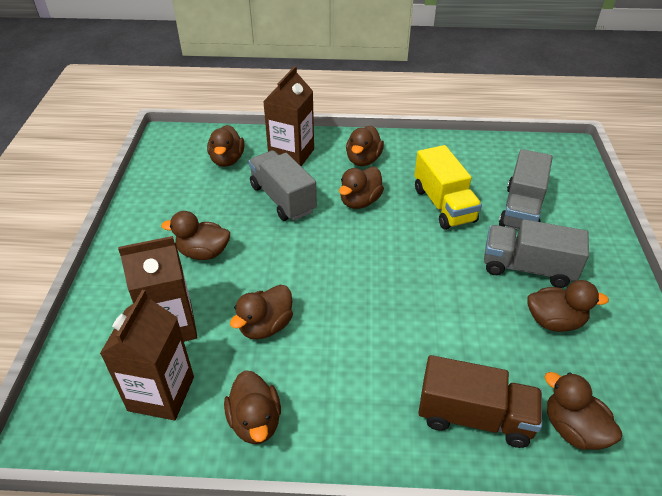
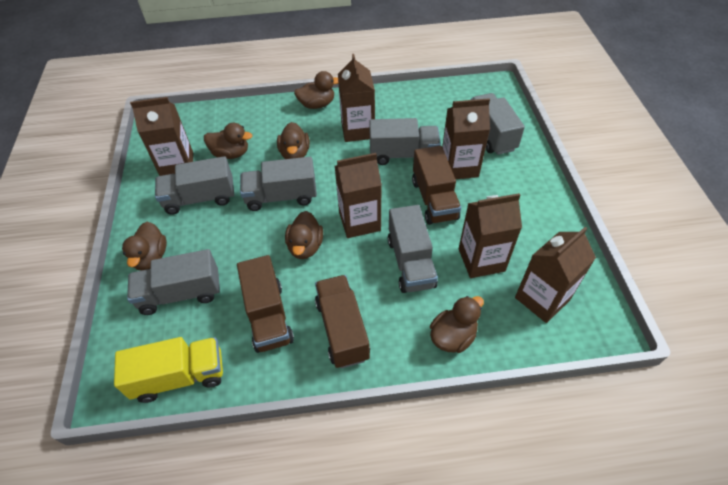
brown carton: 3 -> 6
brown duck: 8 -> 6
brown truck: 1 -> 3
grey truck: 3 -> 6

